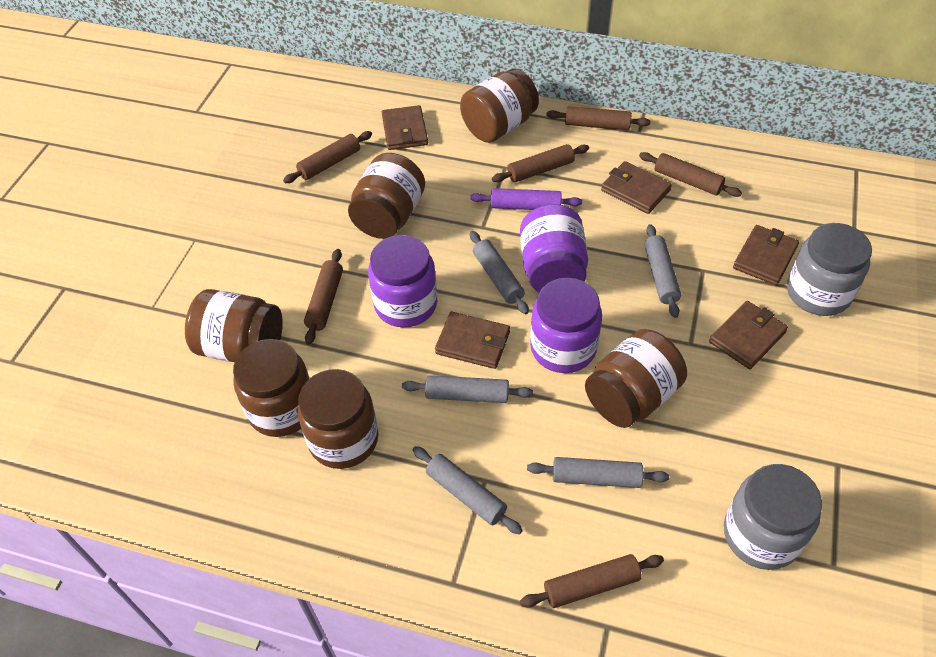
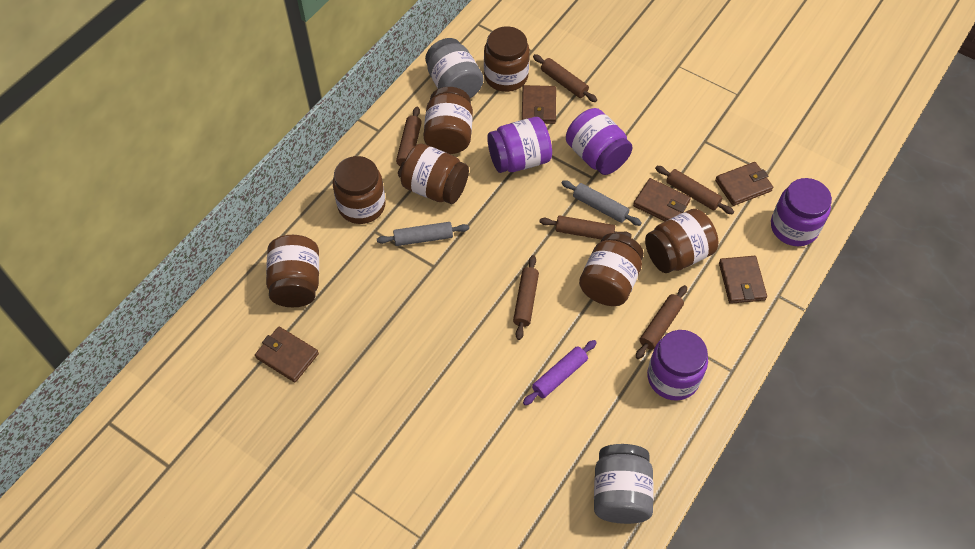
brown jar: 6 -> 7
grey rolling pin: 5 -> 2
purple jar: 3 -> 4

